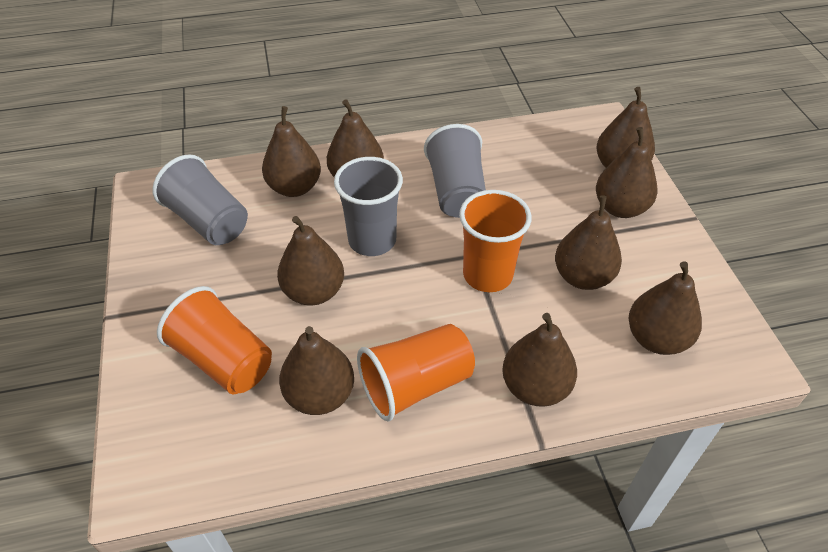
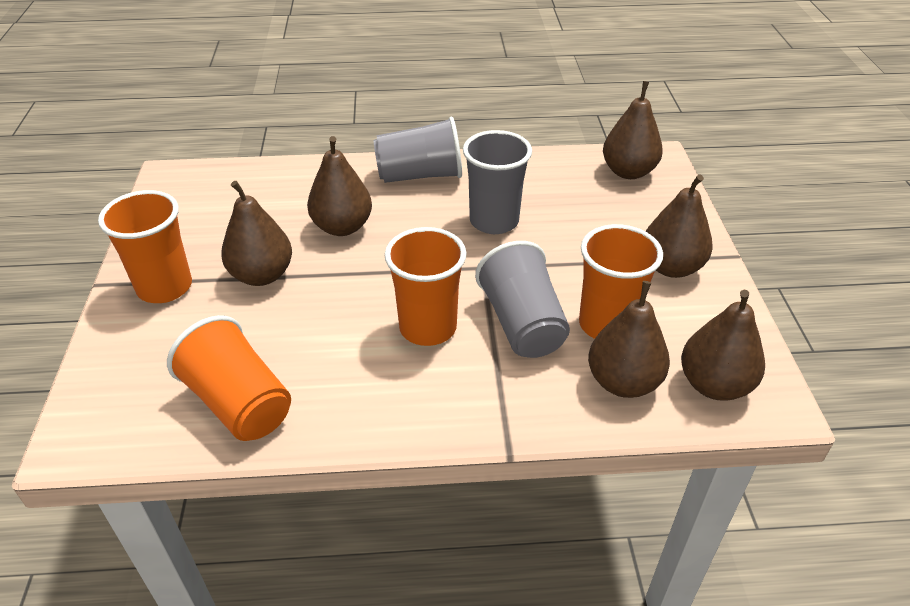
brown pear: 9 -> 6
orange cup: 3 -> 4

